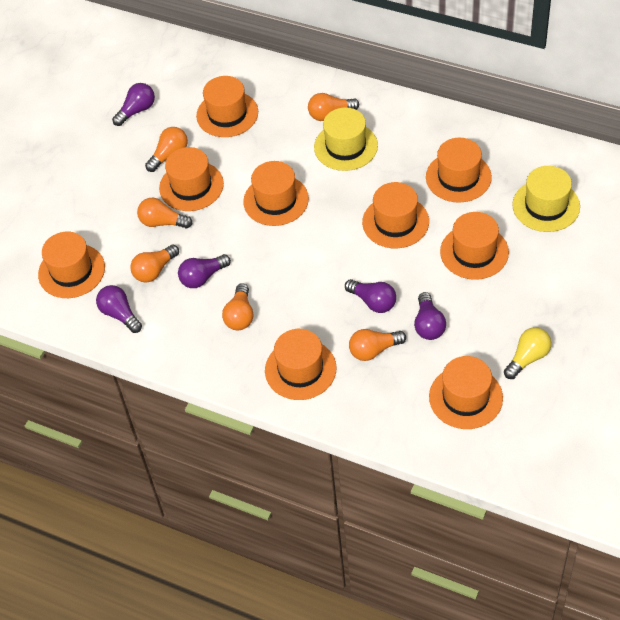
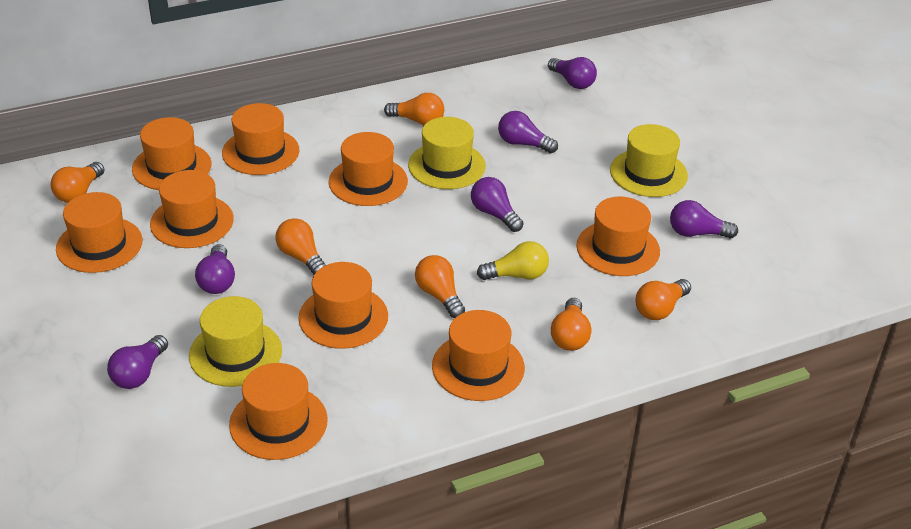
purple light bulb: 5 -> 6
yellow hat: 2 -> 3

